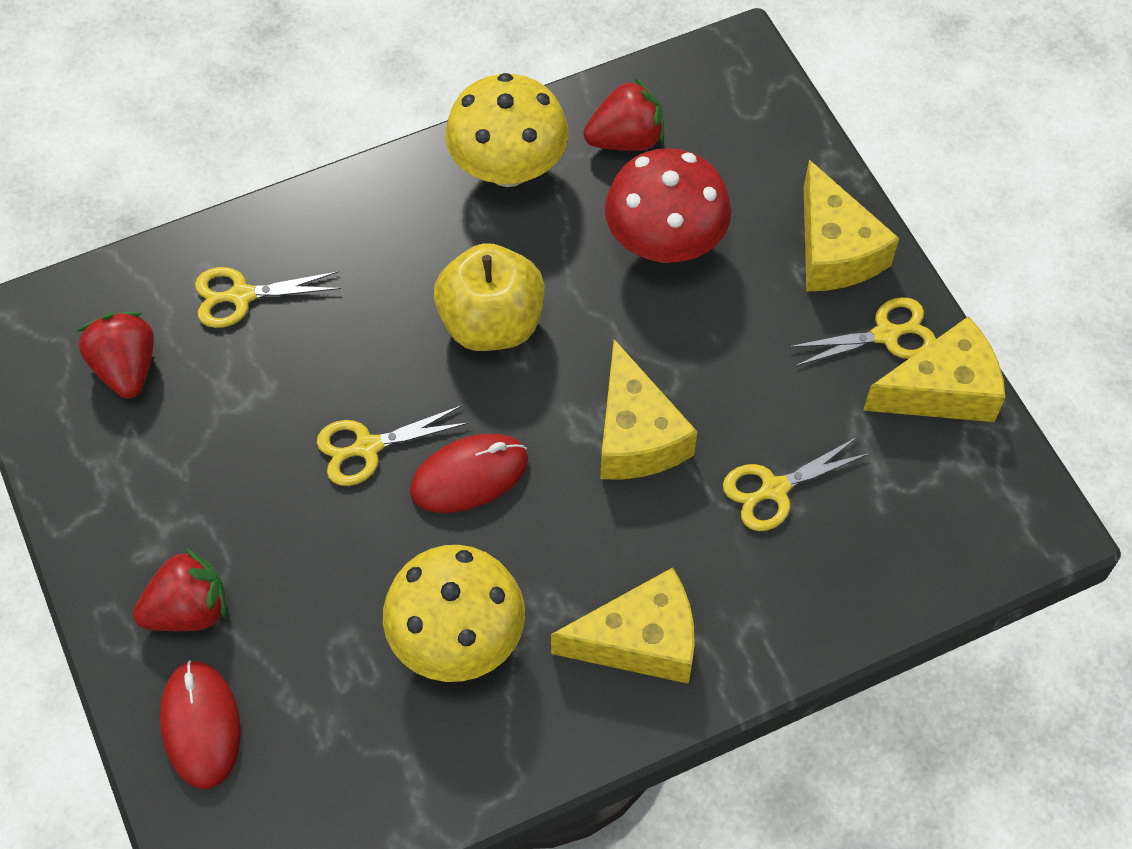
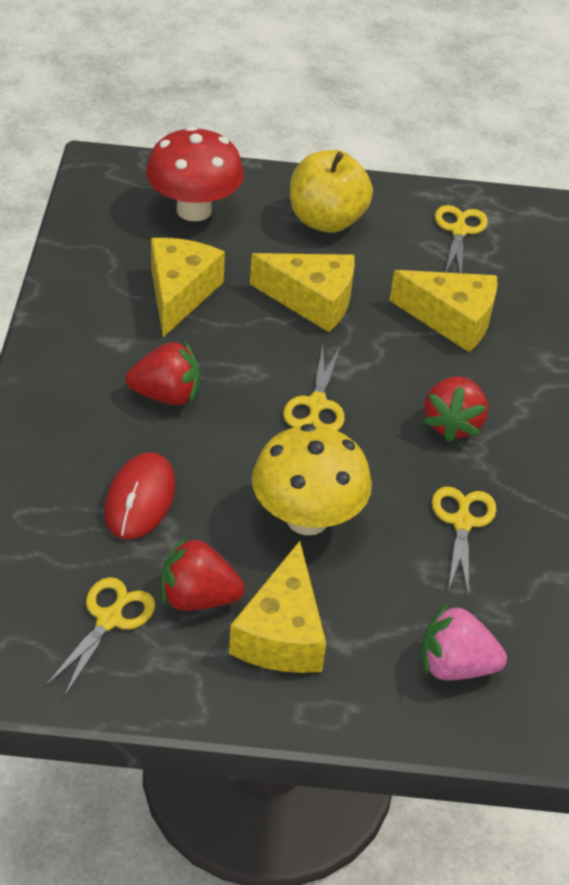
pink strawberry: 0 -> 1
red mouse: 2 -> 1
yellow mushroom: 2 -> 1

